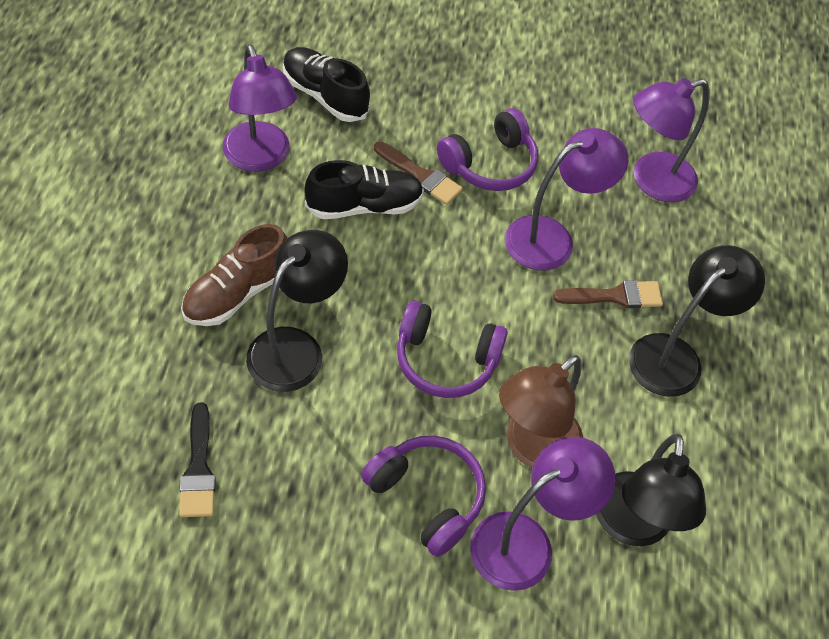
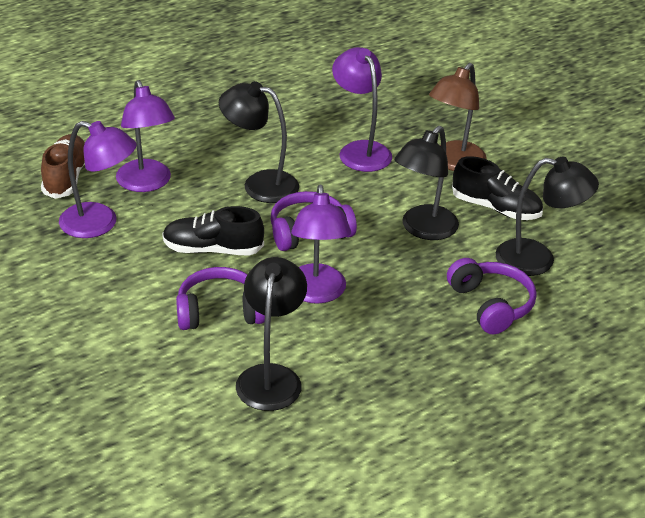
black brush: 1 -> 0
black lamp: 3 -> 4
brown brush: 2 -> 0

